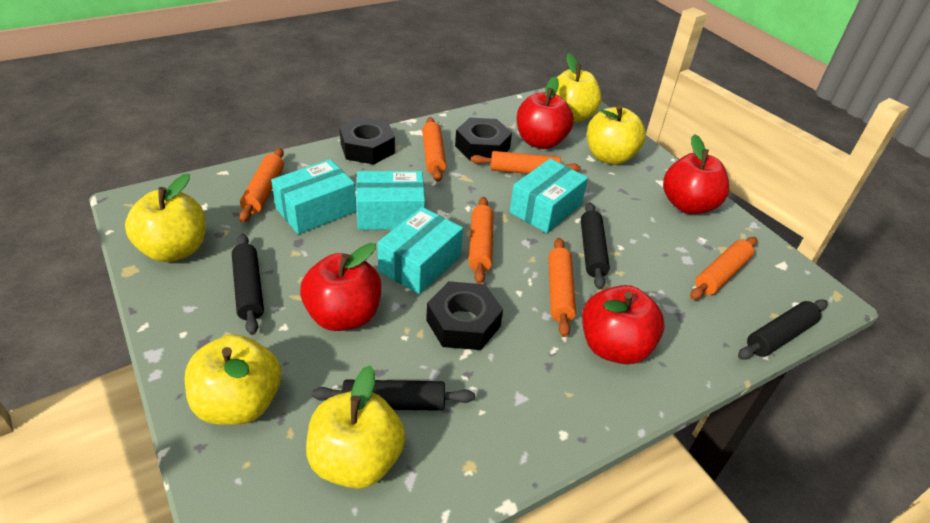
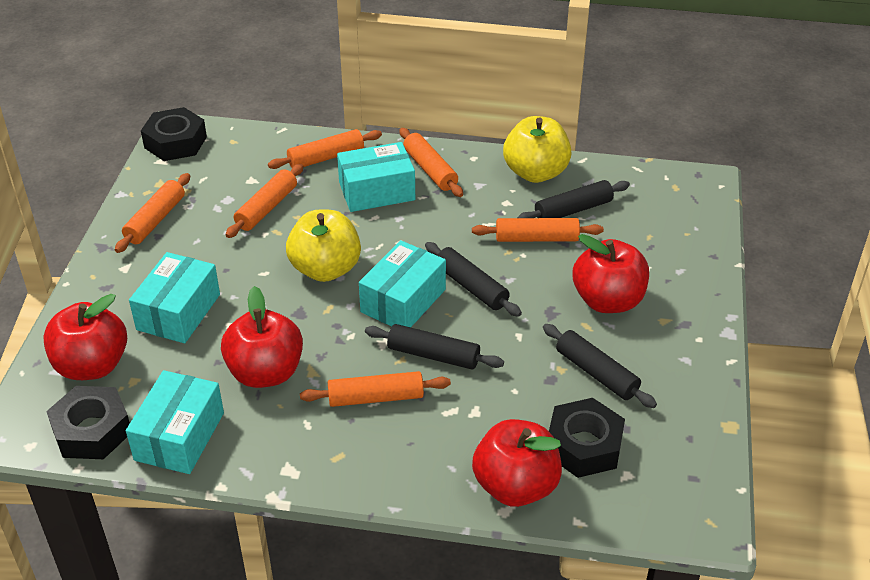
yellow apple: 5 -> 2

